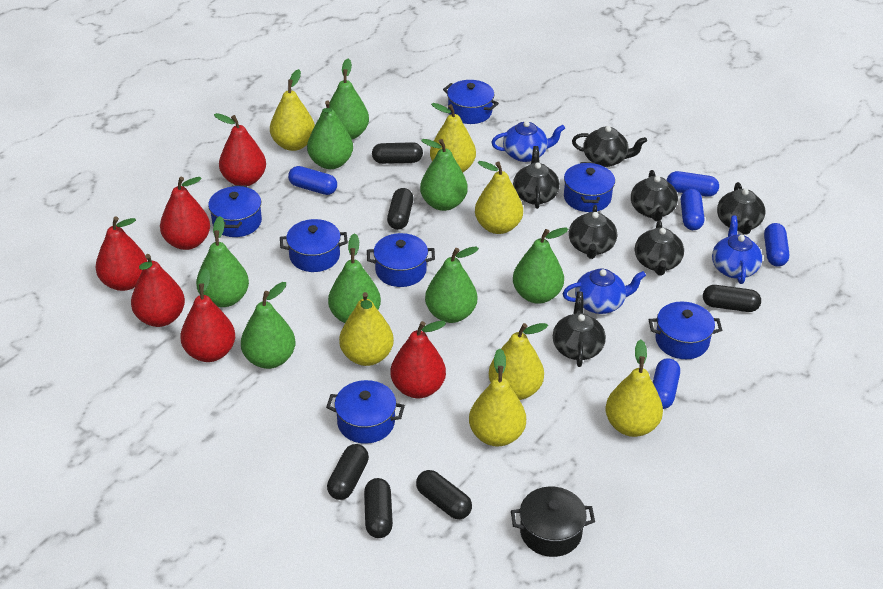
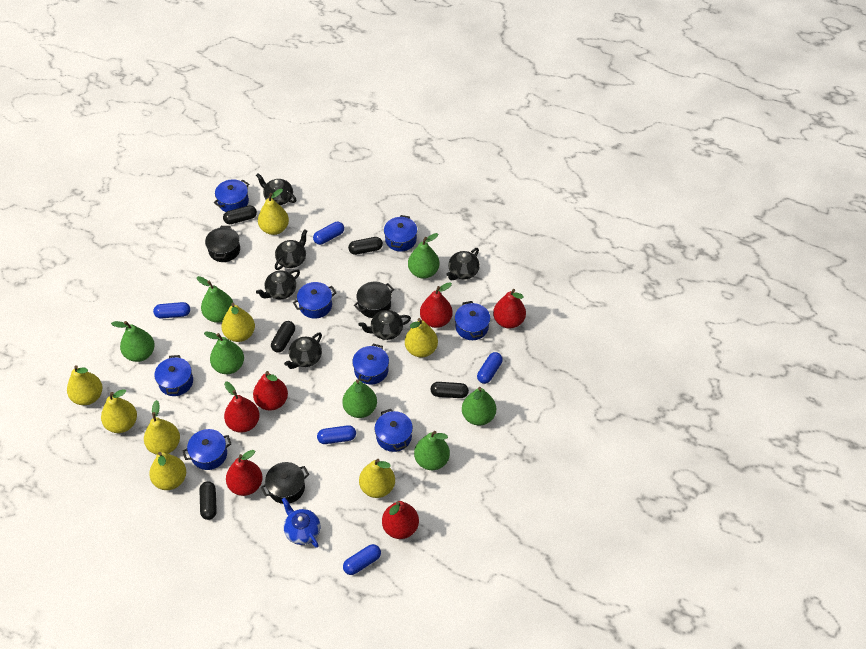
black capsule: 6 -> 5
black pot: 1 -> 3
black teapot: 7 -> 6
blue pot: 7 -> 8
blue teapot: 3 -> 1
green pear: 8 -> 7
yellow pear: 7 -> 8

